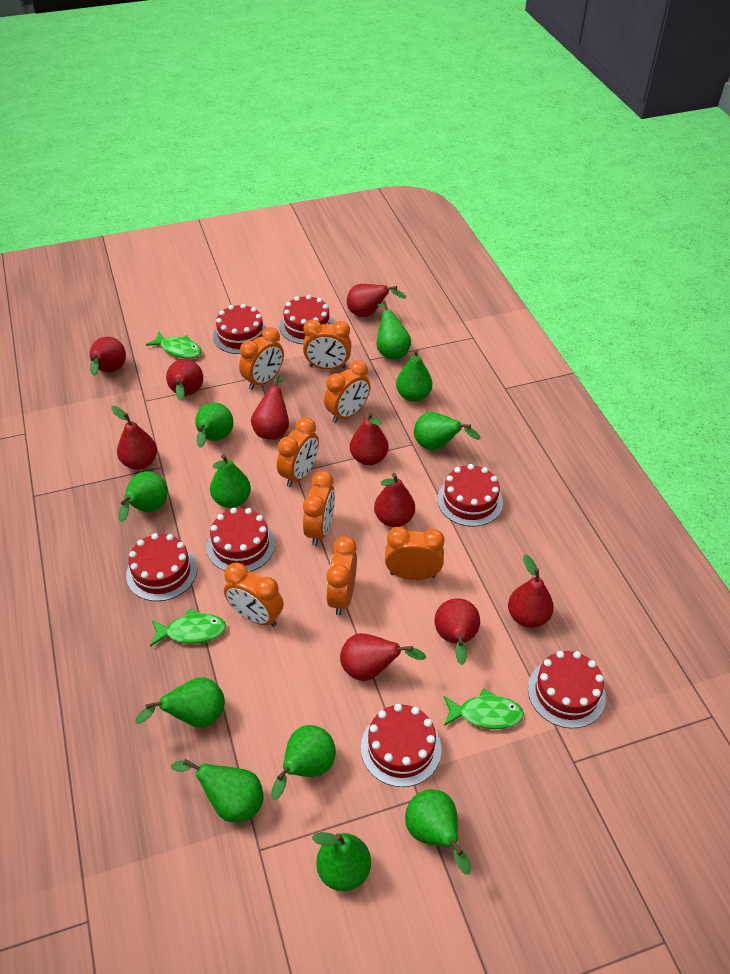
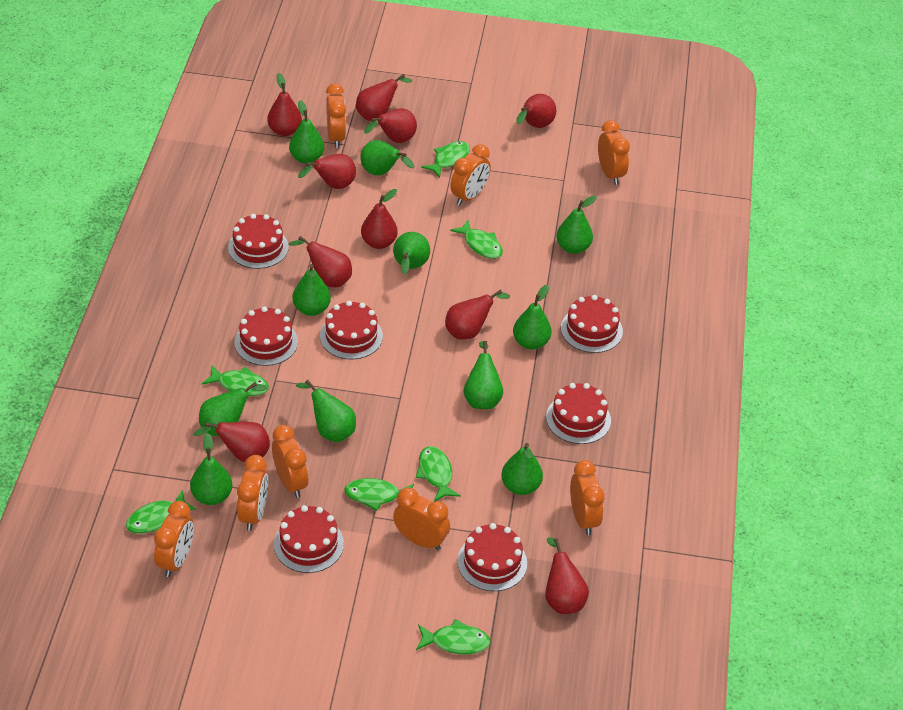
green fish: 3 -> 7

